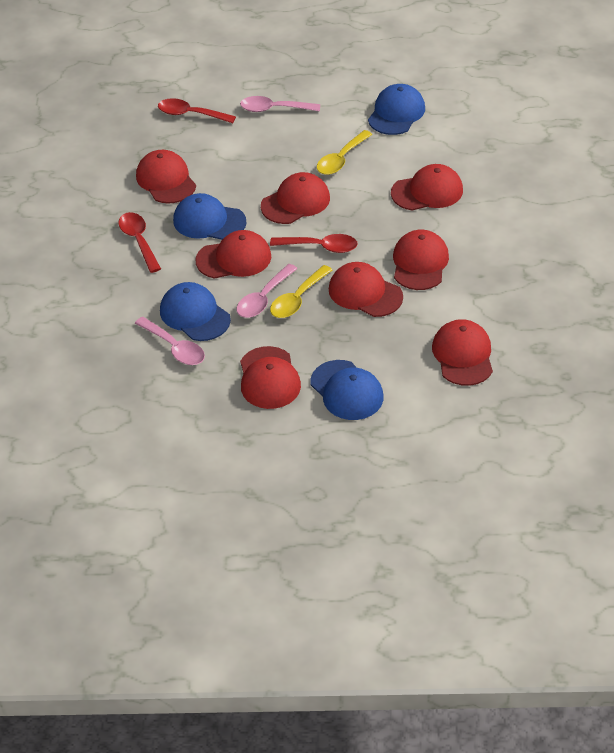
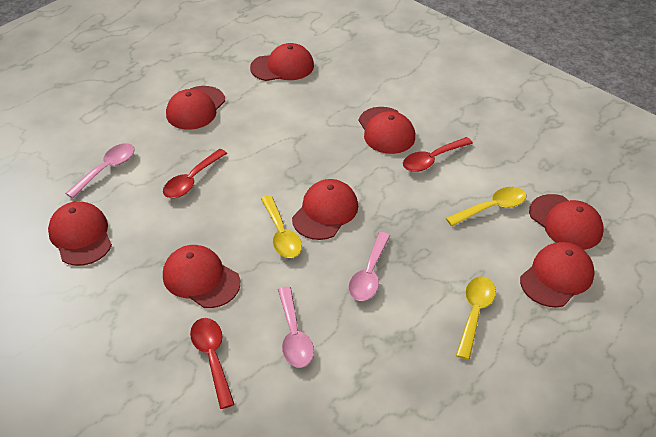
blue cap: 4 -> 0
yellow spoon: 2 -> 3

